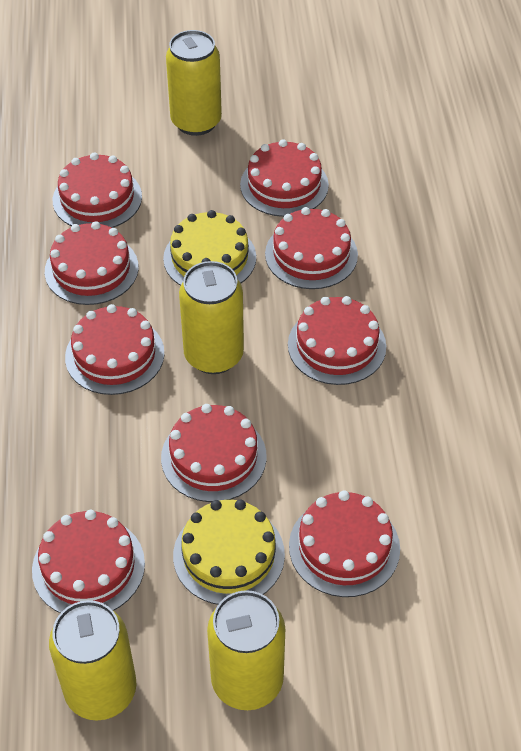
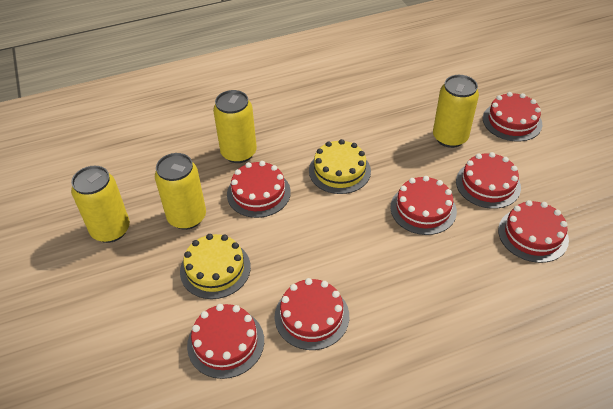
red cake: 9 -> 7

